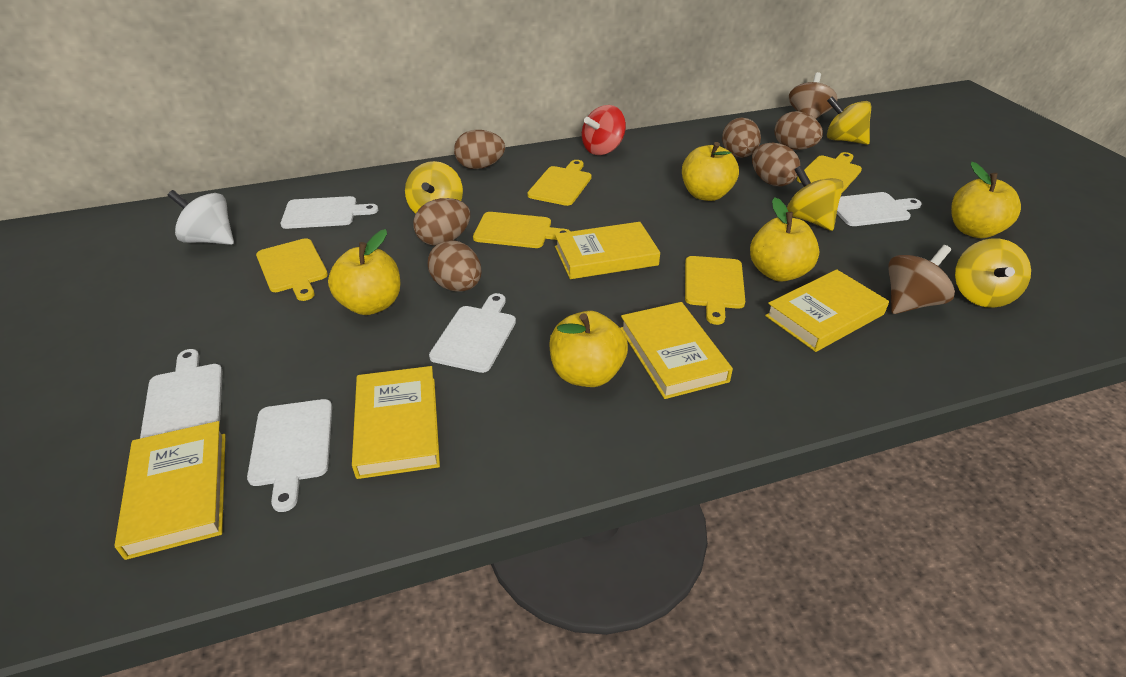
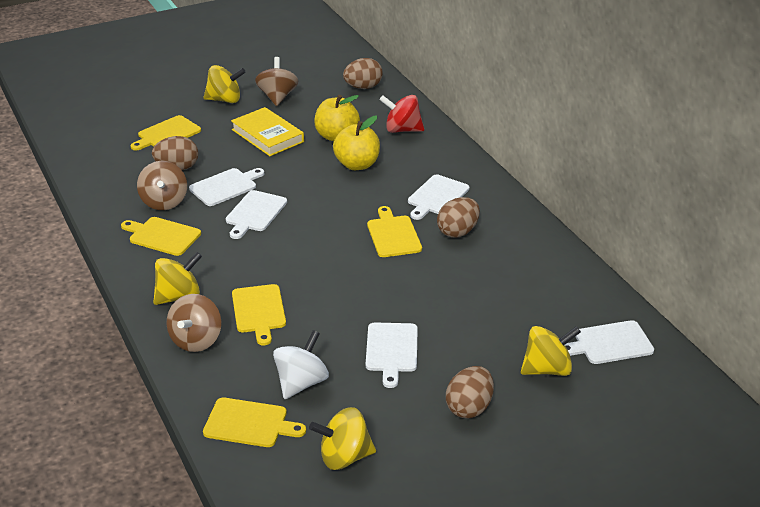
brown egg: 6 -> 4
brown spinning top: 2 -> 3
yellow apple: 5 -> 2
yellow book: 5 -> 1

